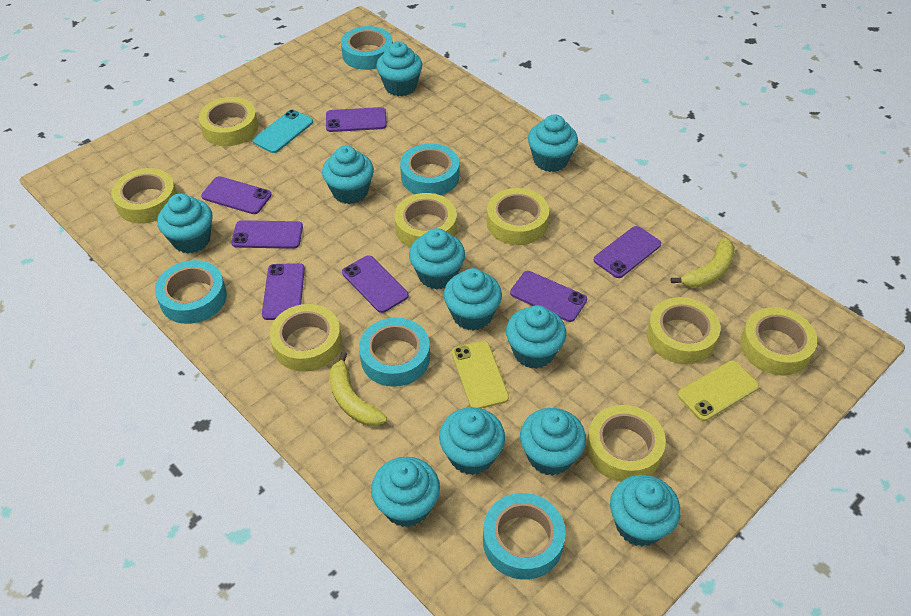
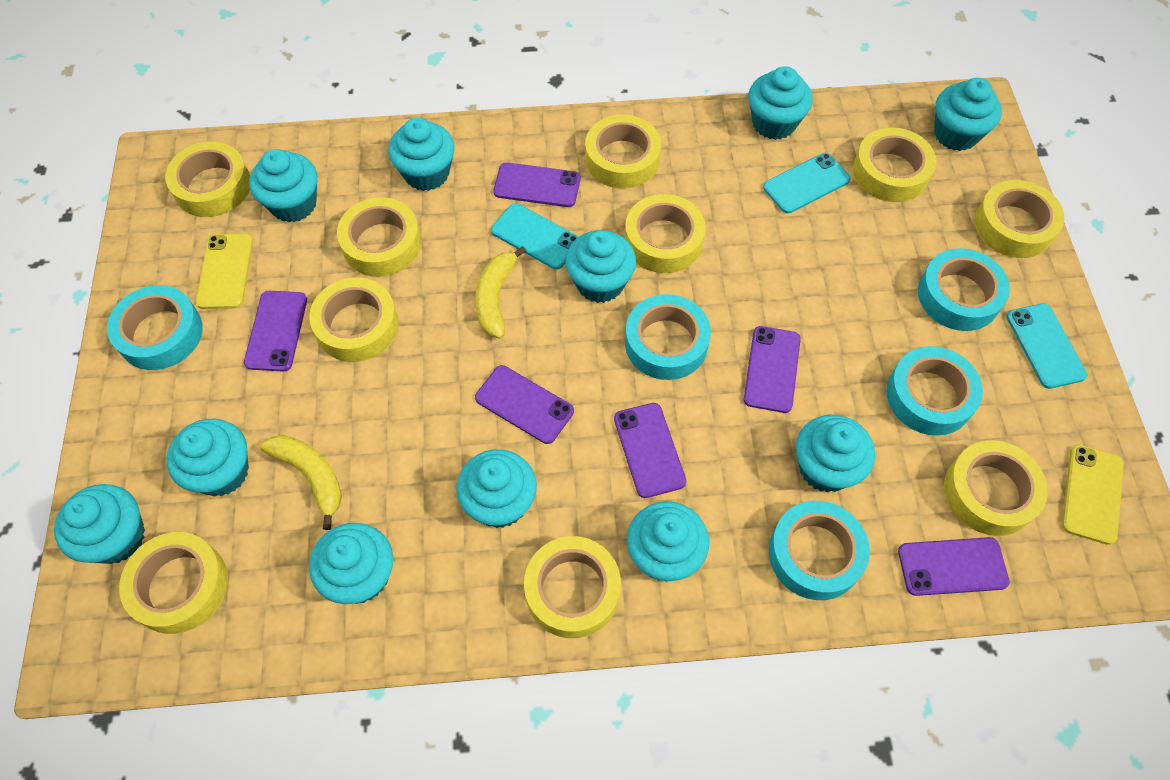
purple phone: 7 -> 6
turquoise phone: 1 -> 3
yellow tape: 8 -> 10

